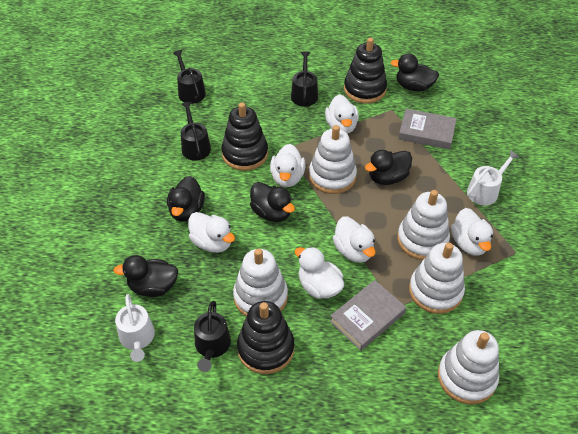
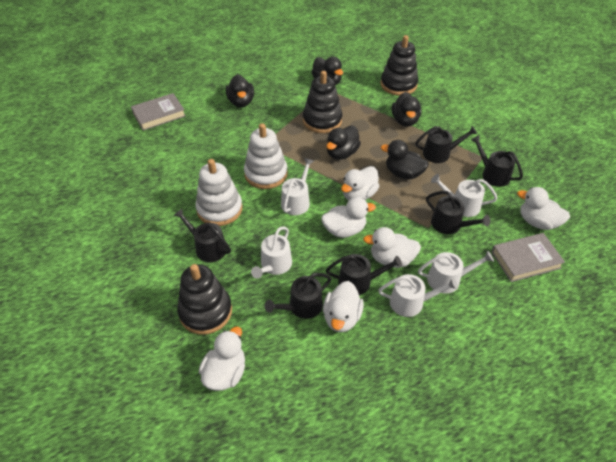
black watering can: 4 -> 6
white stacking toy: 5 -> 2
white watering can: 2 -> 5

